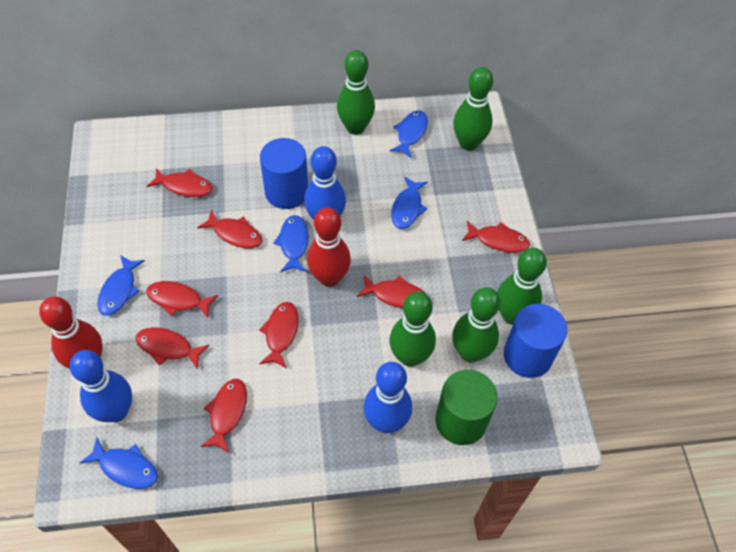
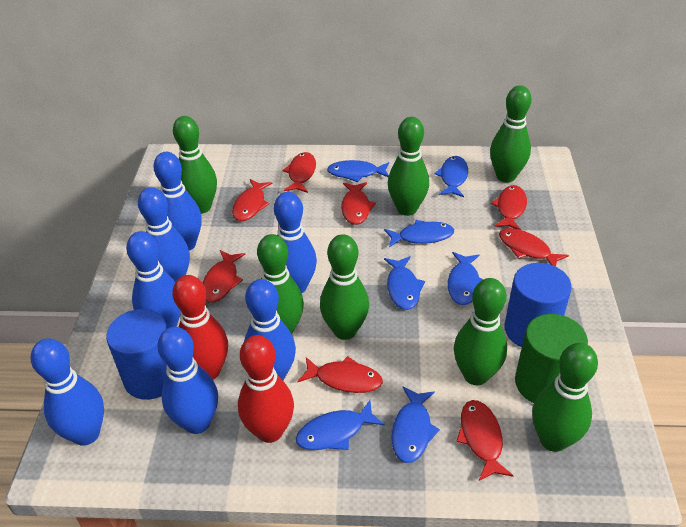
blue bowling pin: 3 -> 7
blue fish: 5 -> 7
green bowling pin: 5 -> 7

